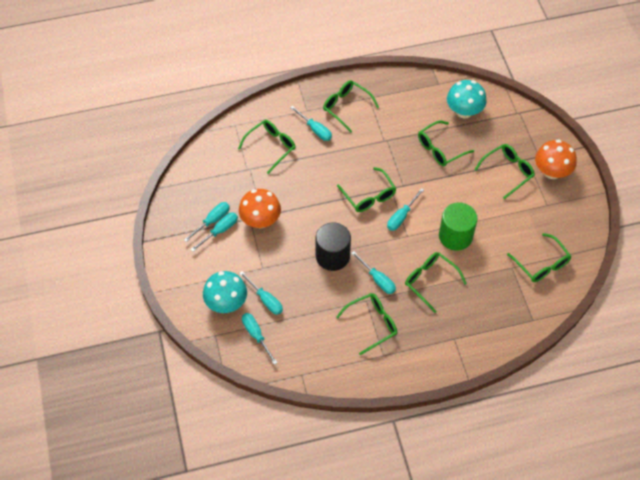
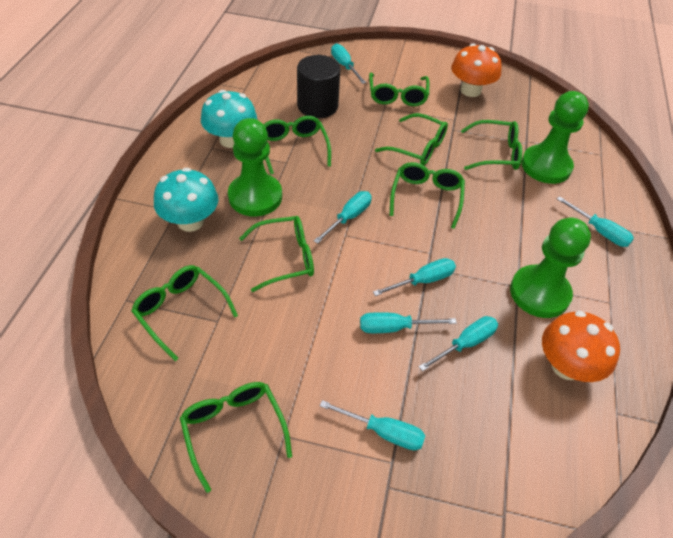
green cylinder: 1 -> 0
green pawn: 0 -> 3

